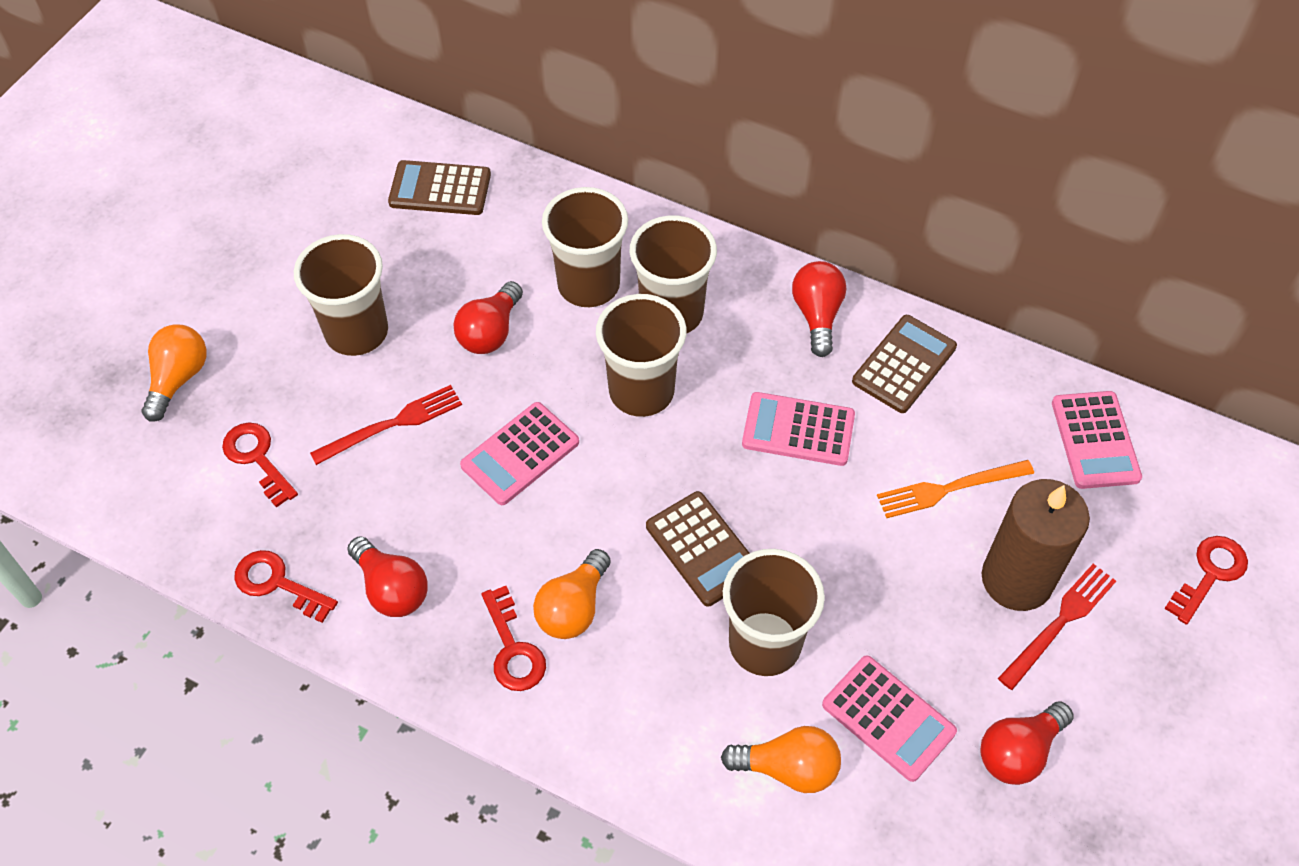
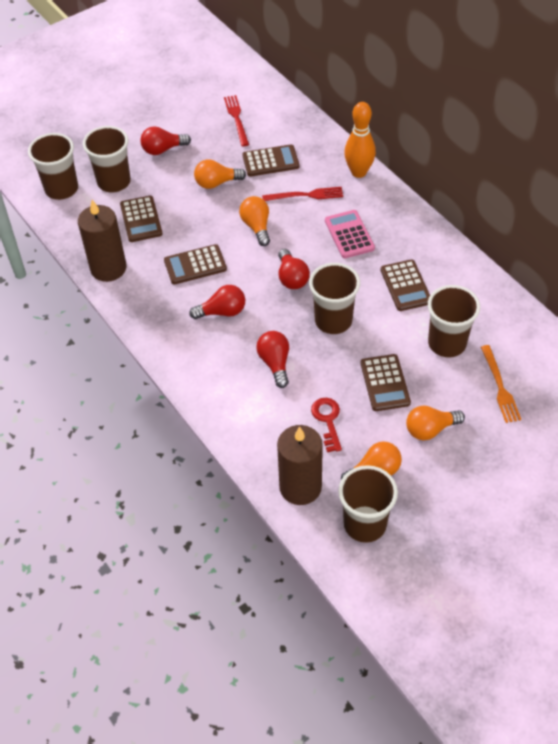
brown calculator: 3 -> 5
brown candle: 1 -> 2
orange bowling pin: 0 -> 1
orange light bulb: 3 -> 4
pink calculator: 4 -> 1
red key: 4 -> 1

